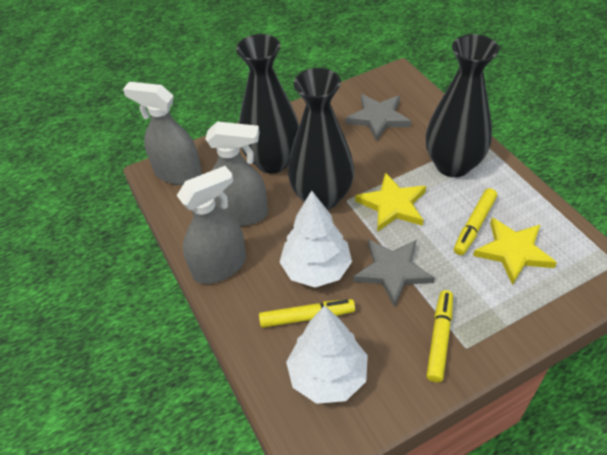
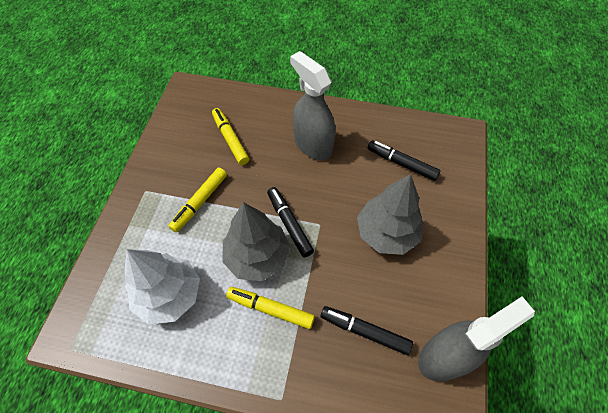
black marker: 0 -> 3
black vase: 3 -> 0
grey spray bottle: 3 -> 2
grey star: 2 -> 0
grey tree: 0 -> 2
white tree: 2 -> 1
yellow star: 2 -> 0

